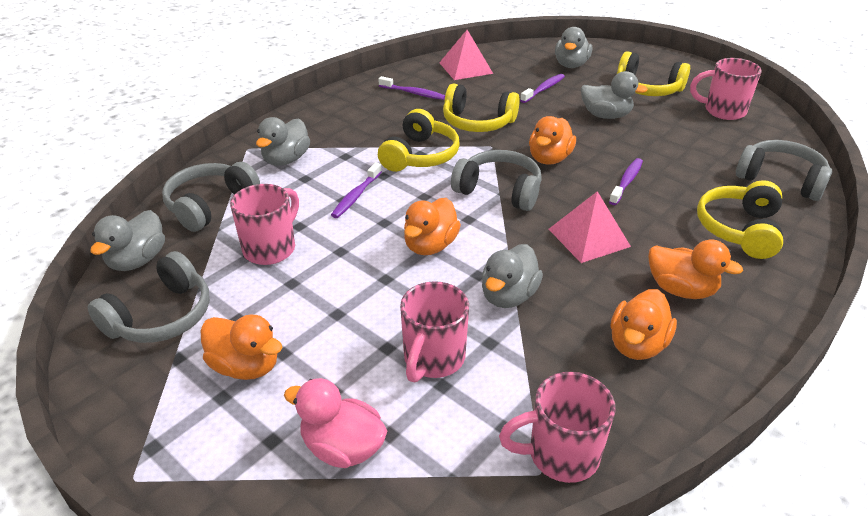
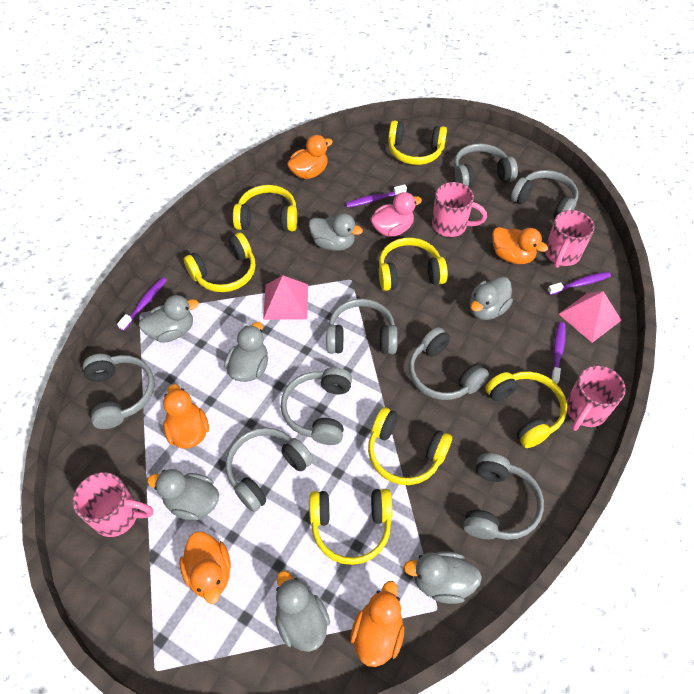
grey duck: 5 -> 7
grey headphones: 4 -> 8
yellow headphones: 4 -> 7

